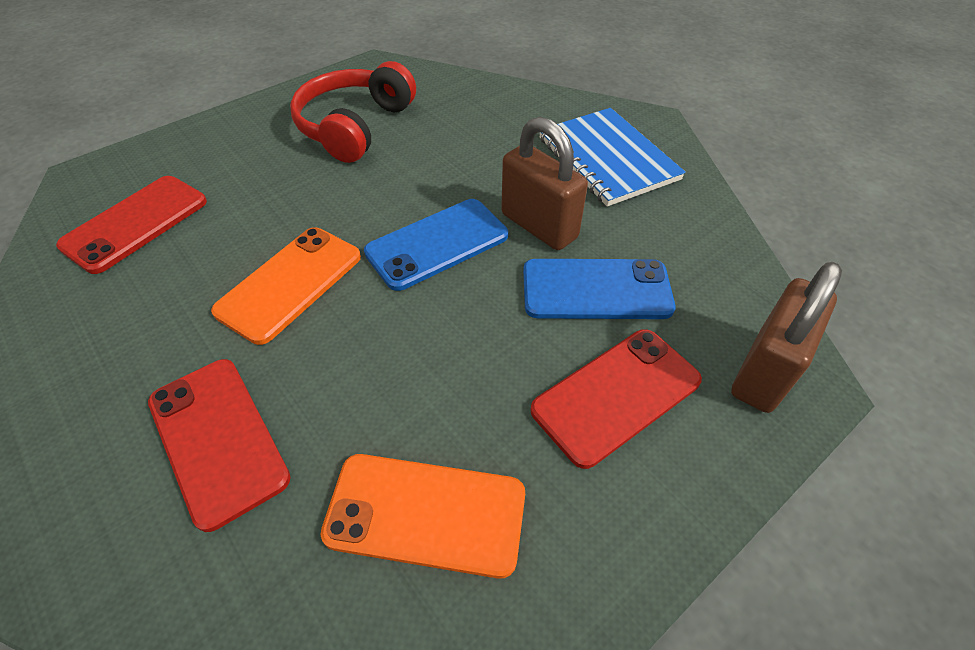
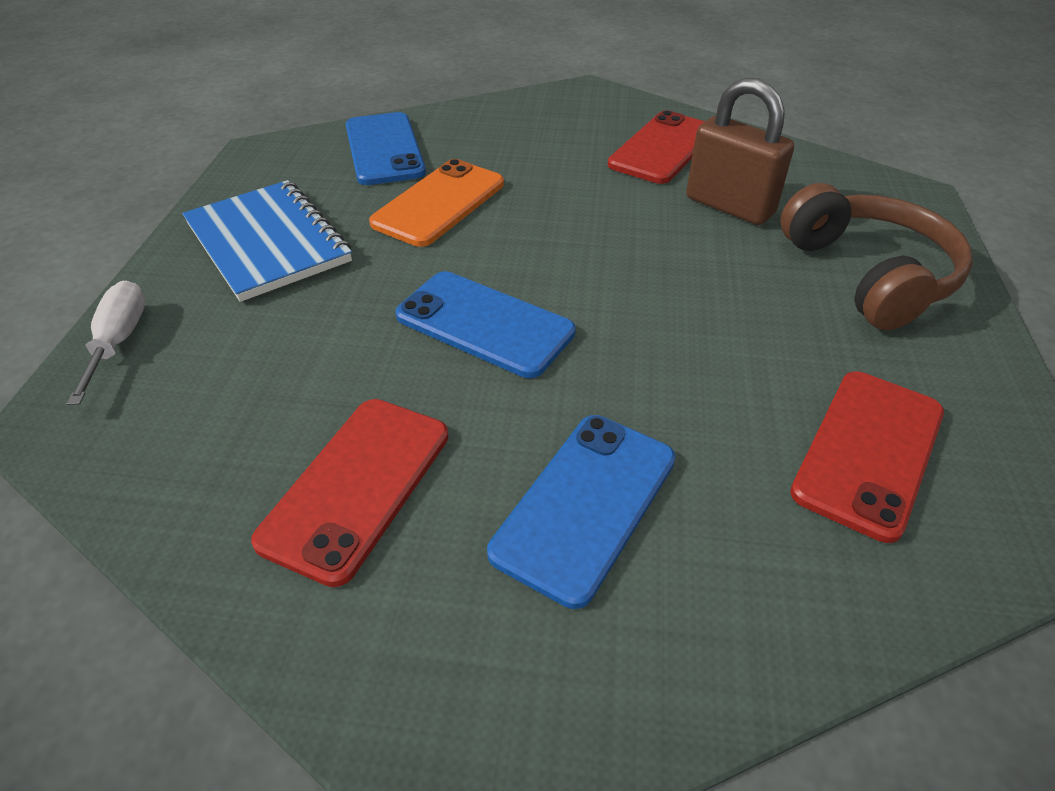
blue phone: 2 -> 3
brown headphones: 0 -> 1
brown padlock: 2 -> 1
orange phone: 2 -> 1
red headphones: 1 -> 0
white screwdriver: 0 -> 1

